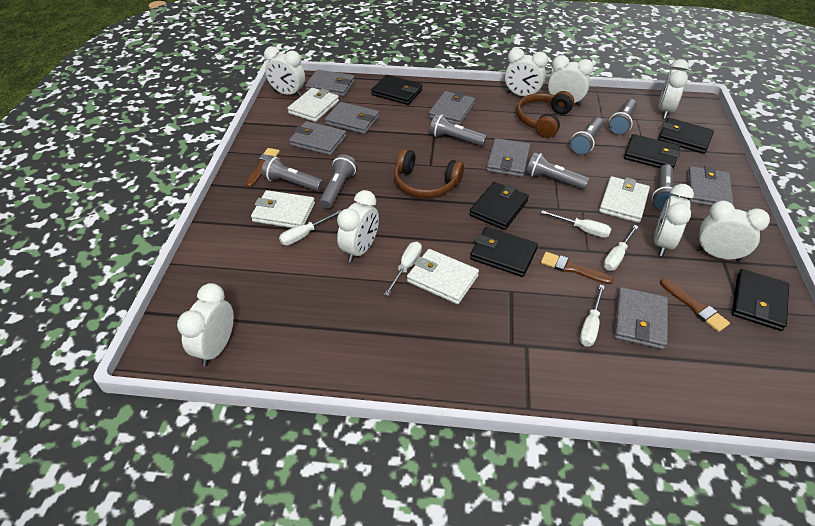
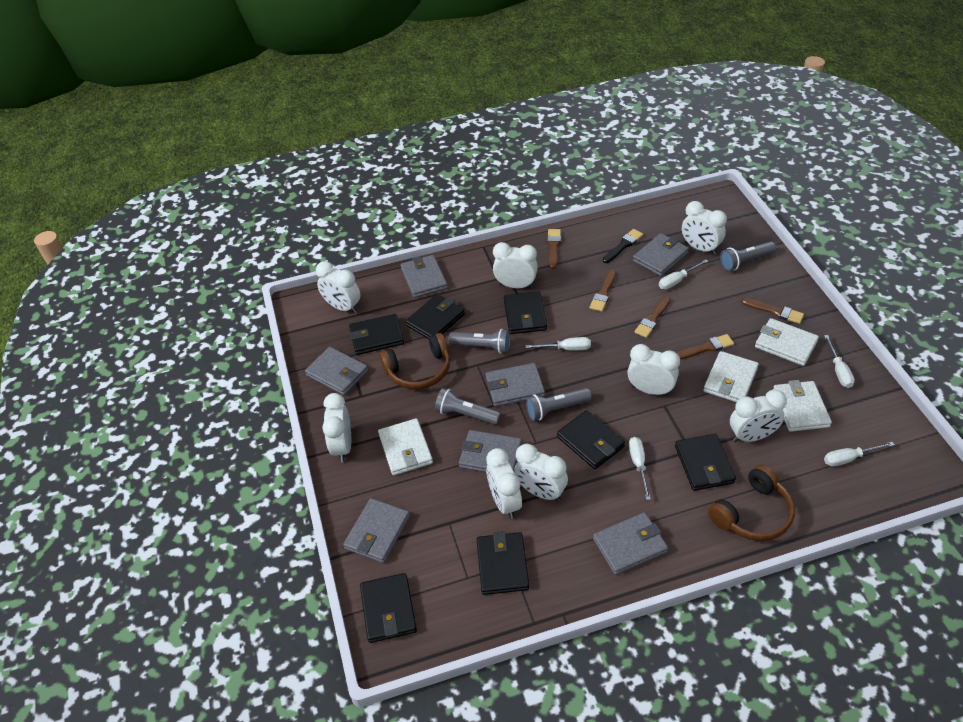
black brush: 0 -> 1
black wallet: 6 -> 7
brown brush: 3 -> 5
grey flashlight: 7 -> 4

